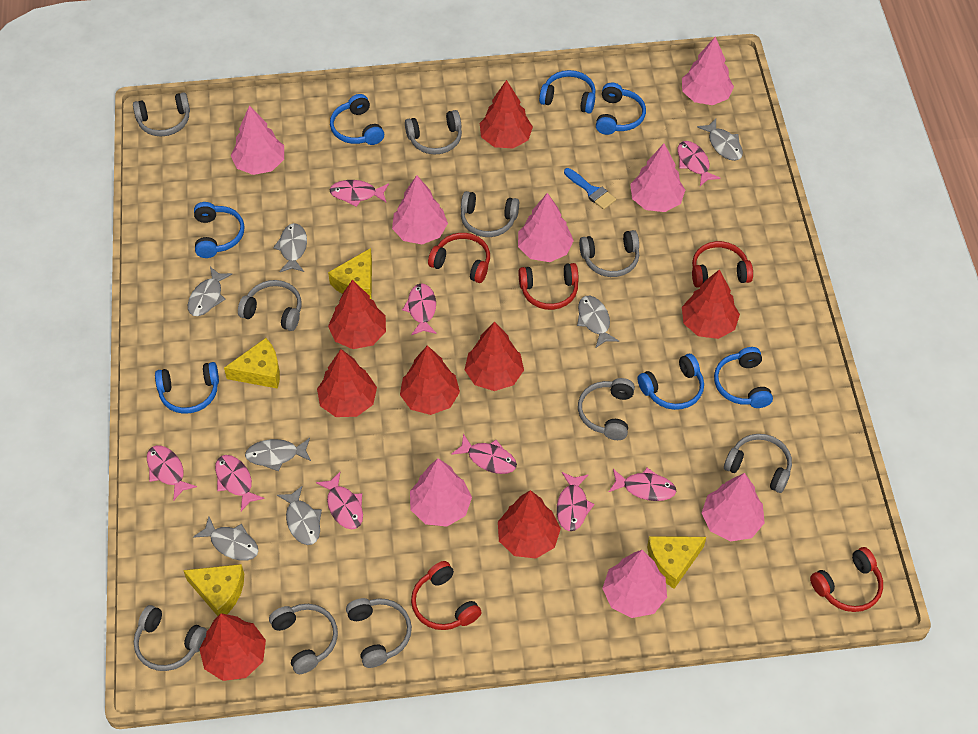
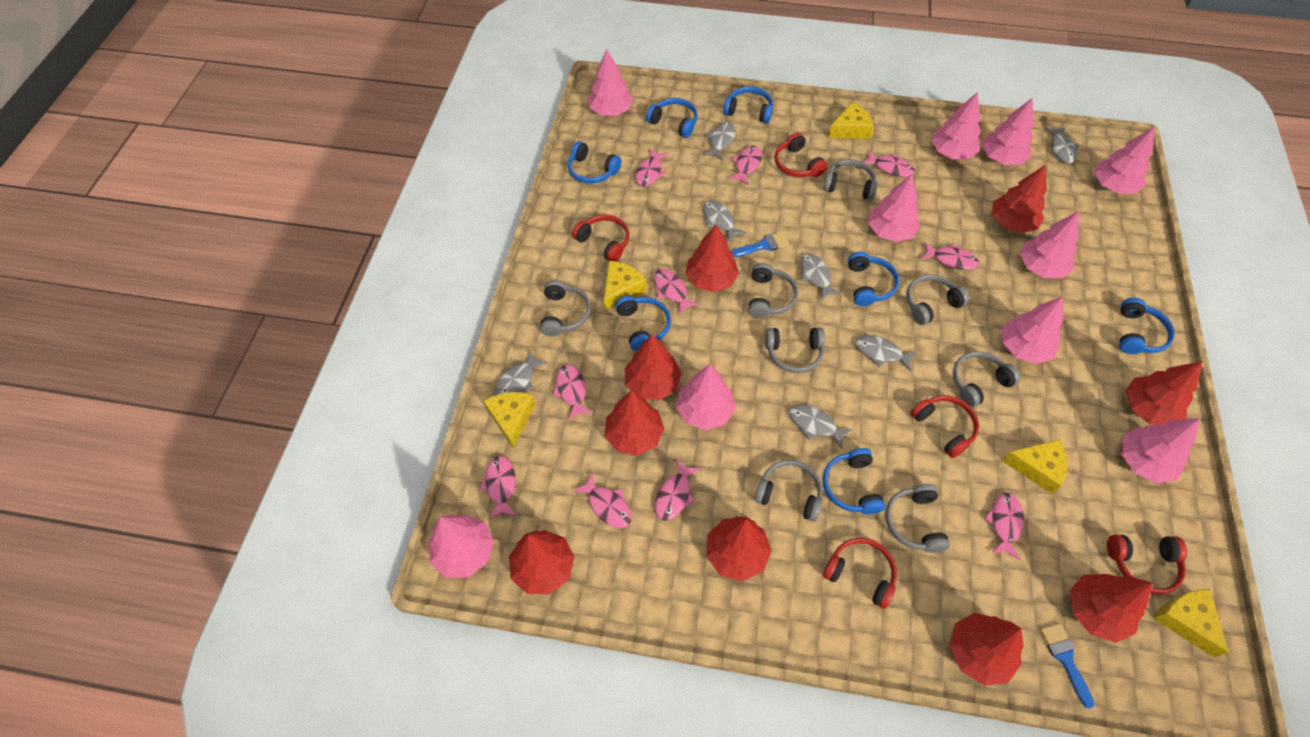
blue brush: 1 -> 2
grey headphones: 10 -> 8
pink fish: 9 -> 10
pink tree: 8 -> 10
red tree: 8 -> 9
yellow cheese: 4 -> 5

